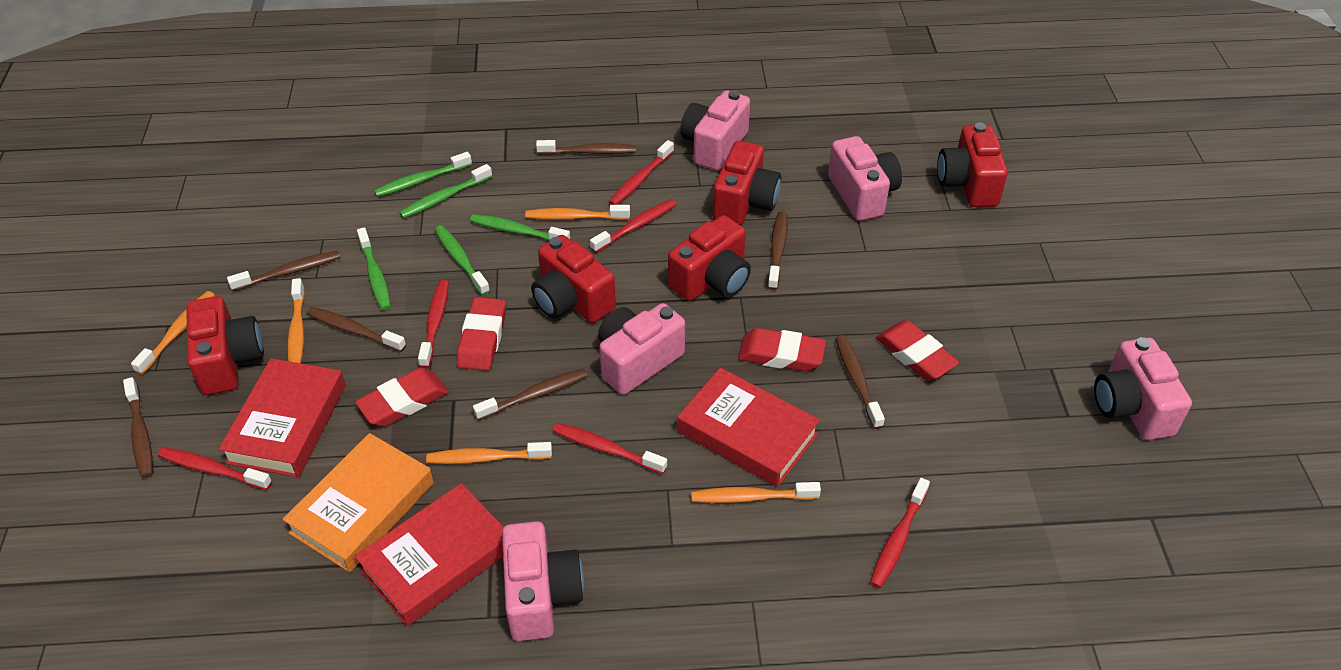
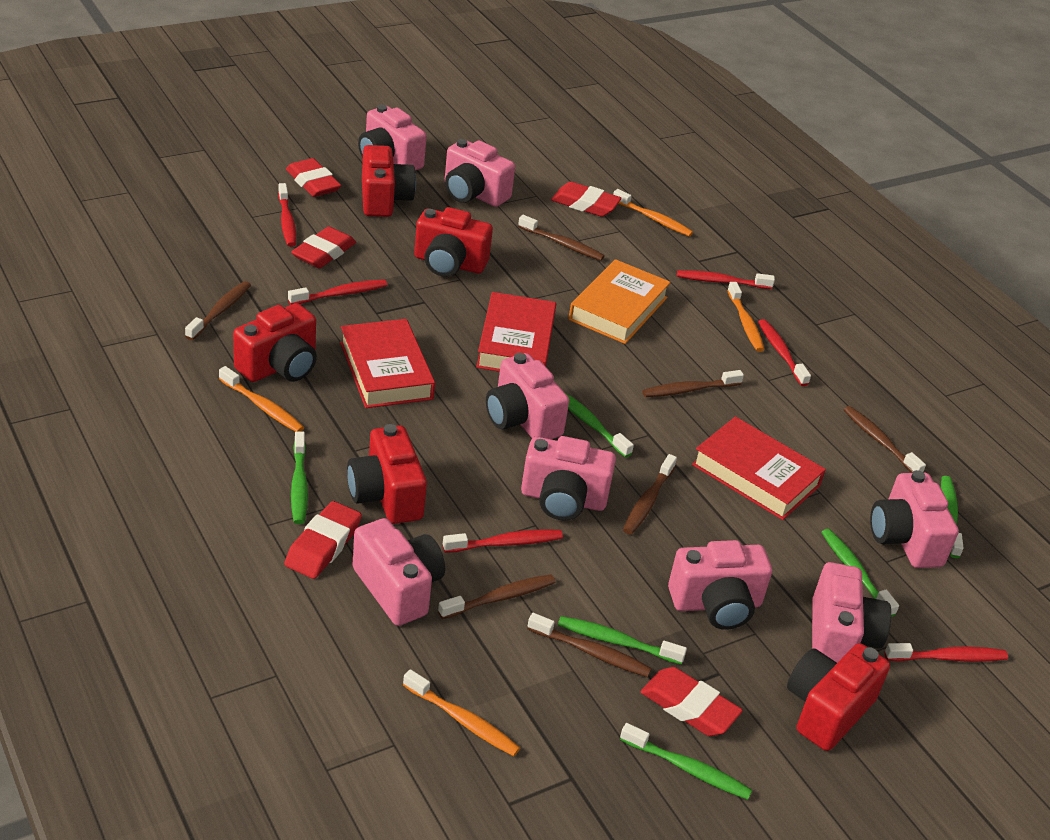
green toothbrush: 5 -> 6
orange toothbrush: 5 -> 4
pink camera: 5 -> 8
red eraser: 4 -> 5

